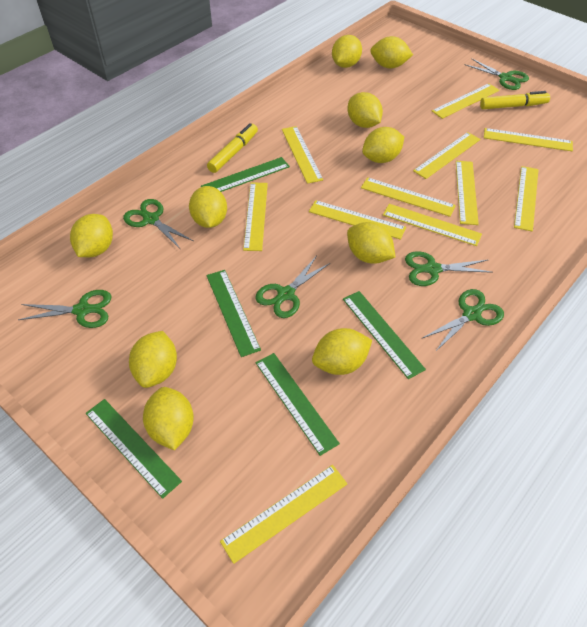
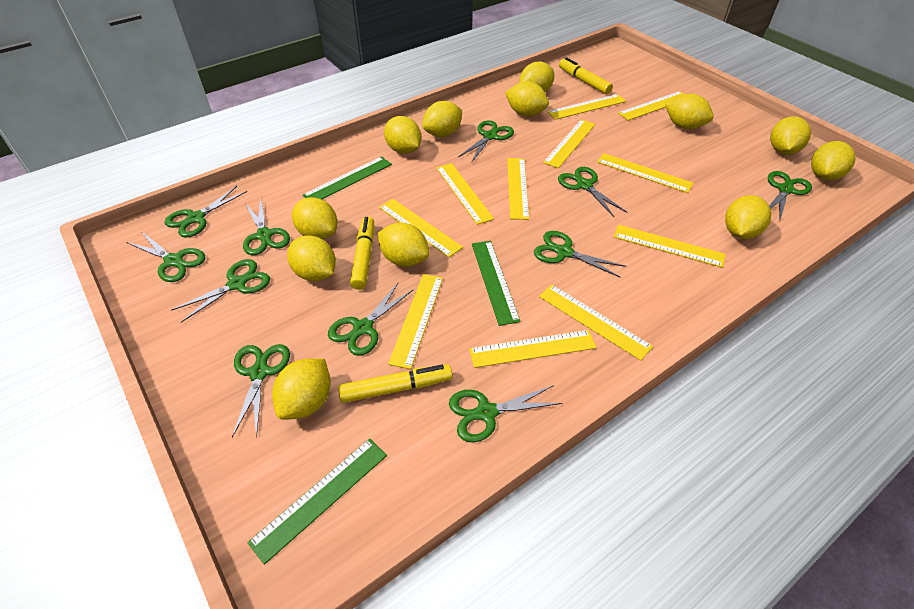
green ruler: 5 -> 3
green scissors: 6 -> 11
yellow lemon: 10 -> 12
yellow marker: 2 -> 3

